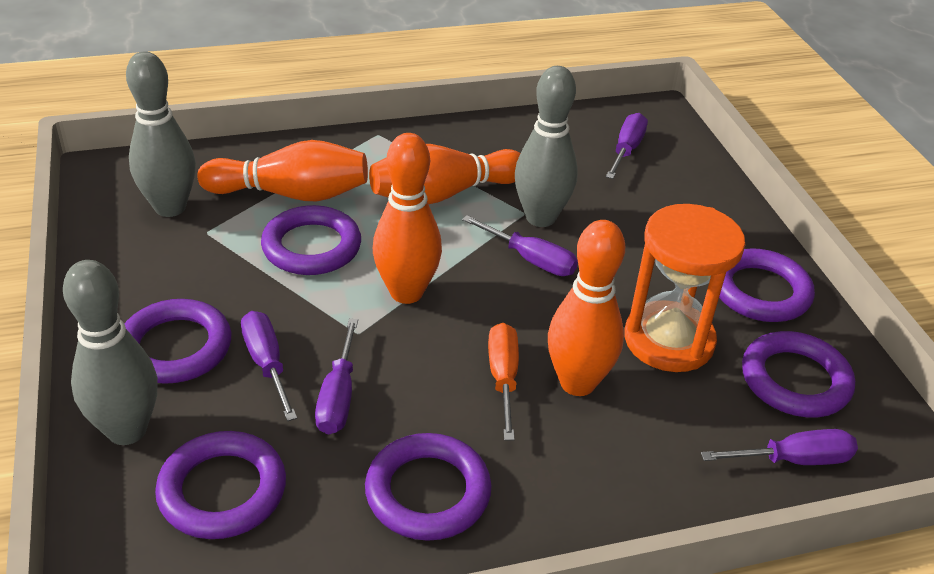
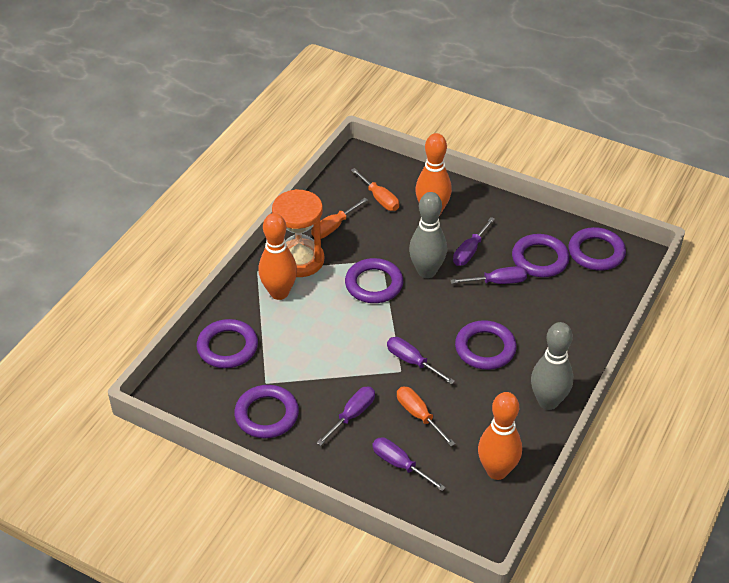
grey bowling pin: 3 -> 2
orange bowling pin: 4 -> 3
orange screwdriver: 1 -> 3

